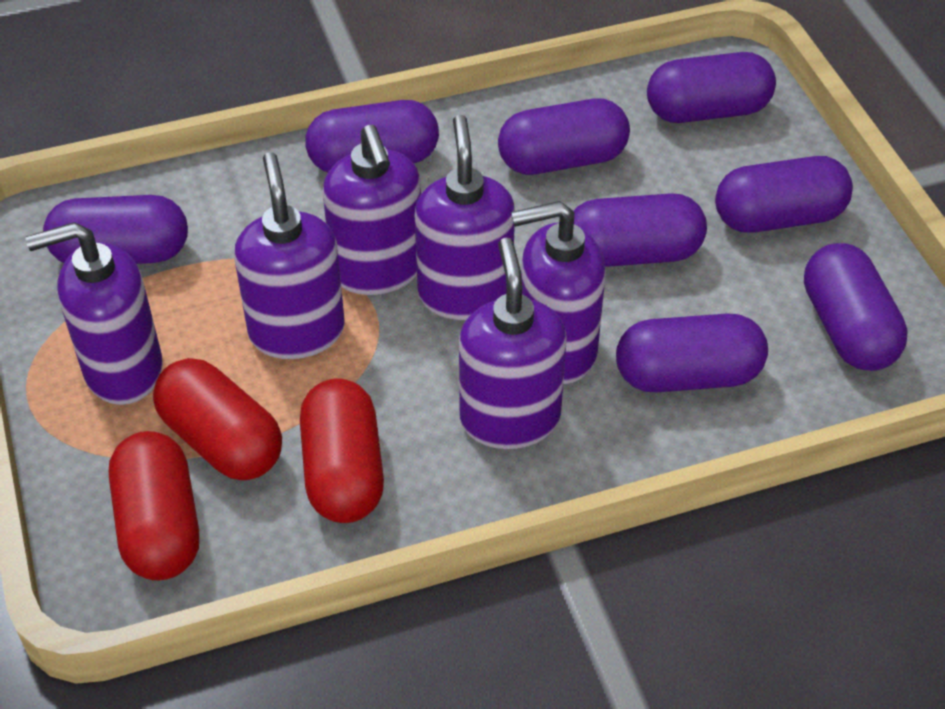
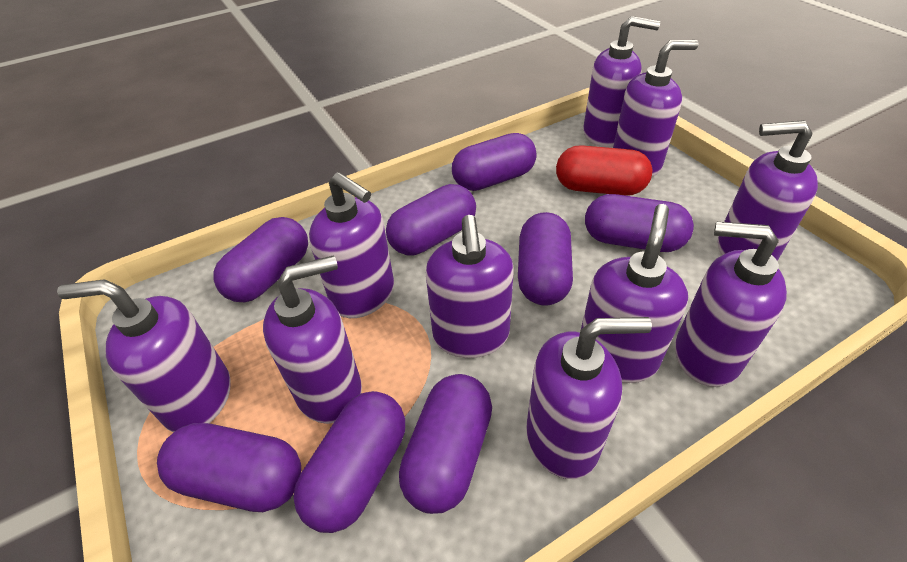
purple soap dispenser: 6 -> 10
red capsule: 3 -> 1

